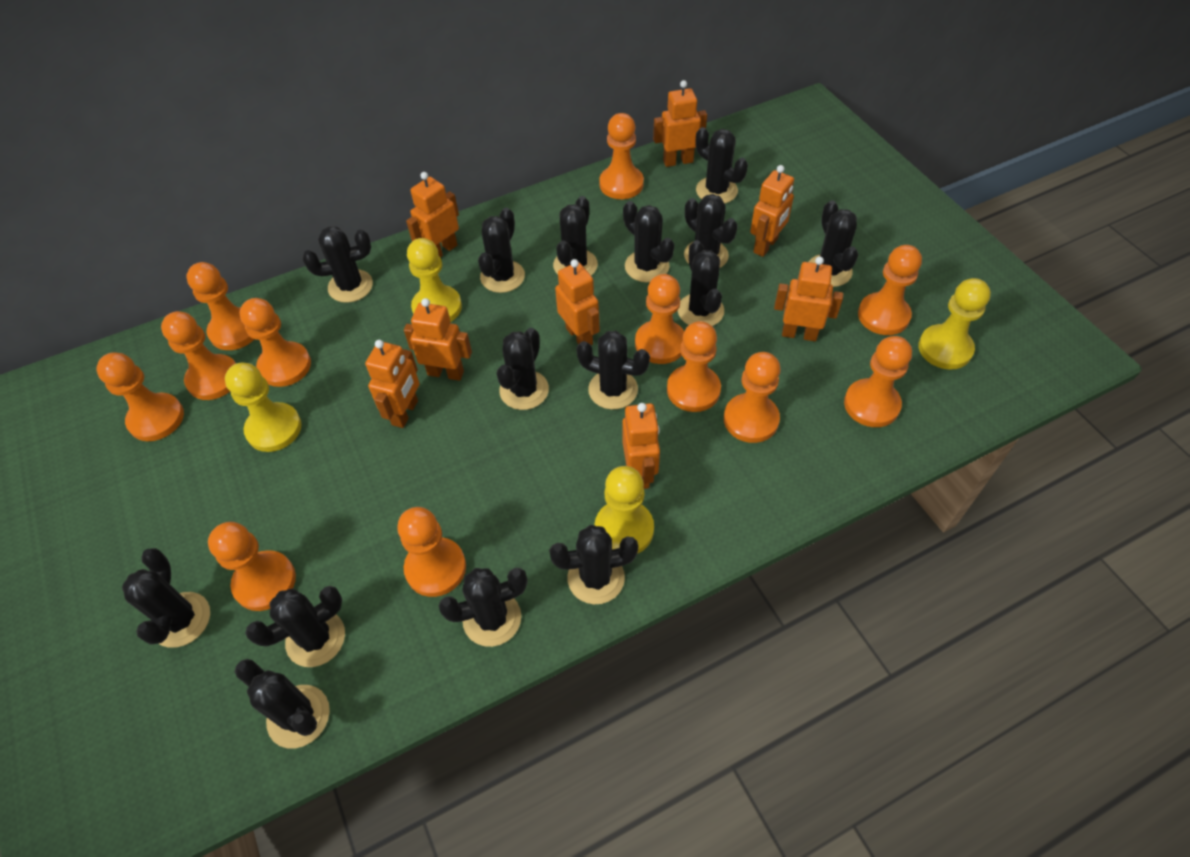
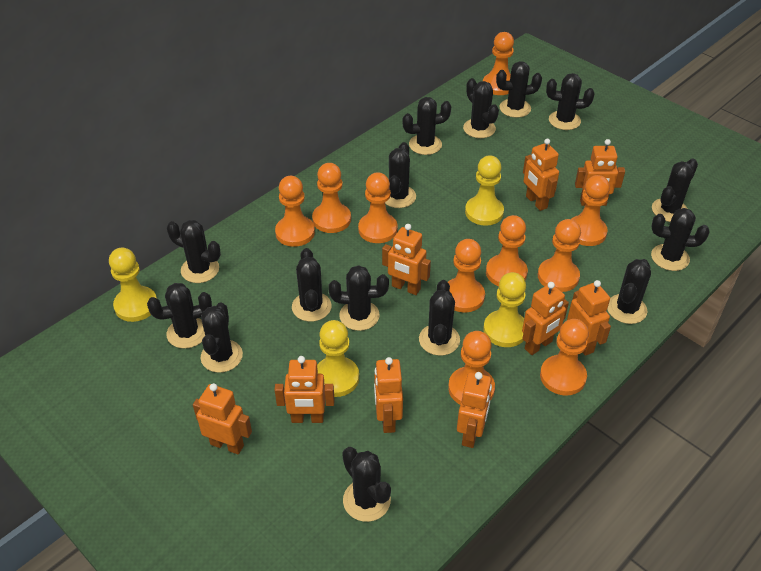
orange pawn: 12 -> 10
orange robot: 8 -> 9

